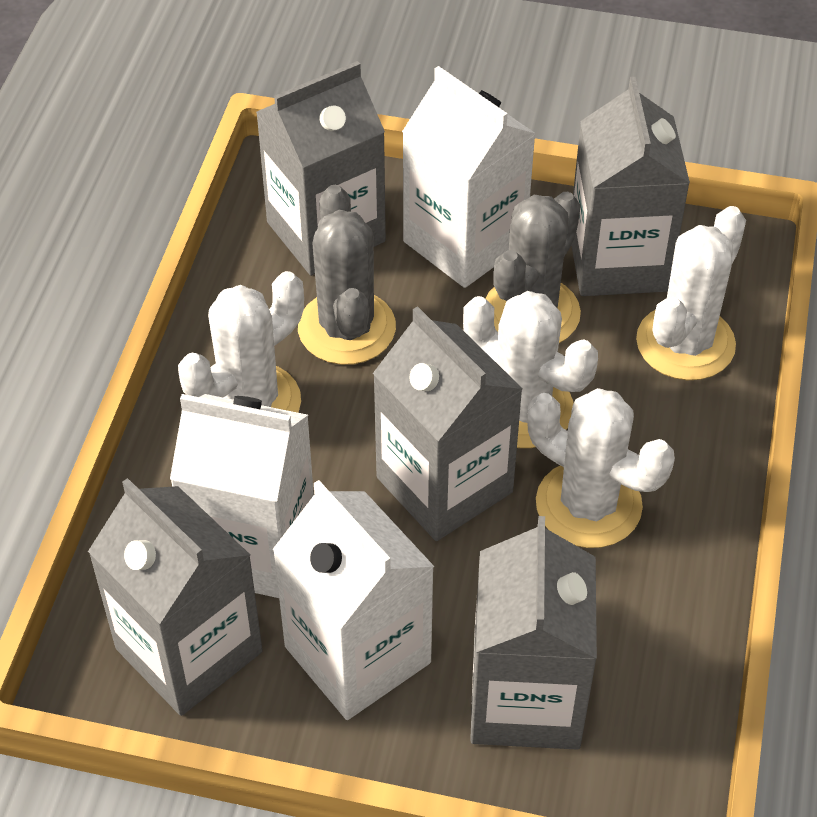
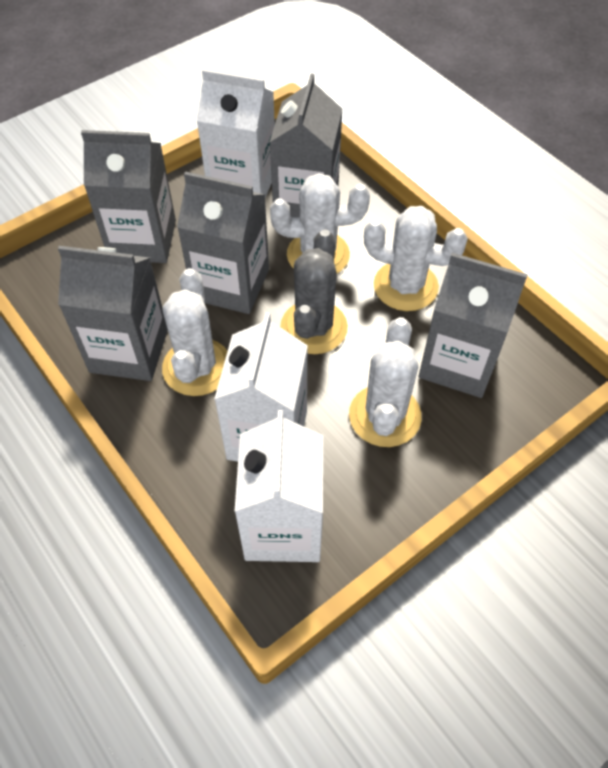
grey cactus: 2 -> 1

